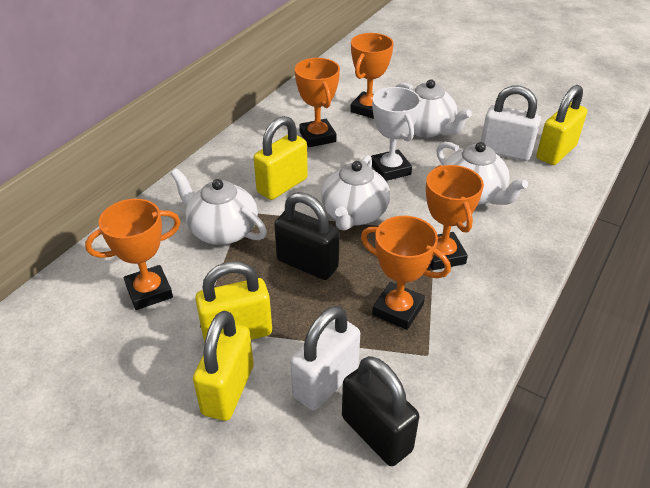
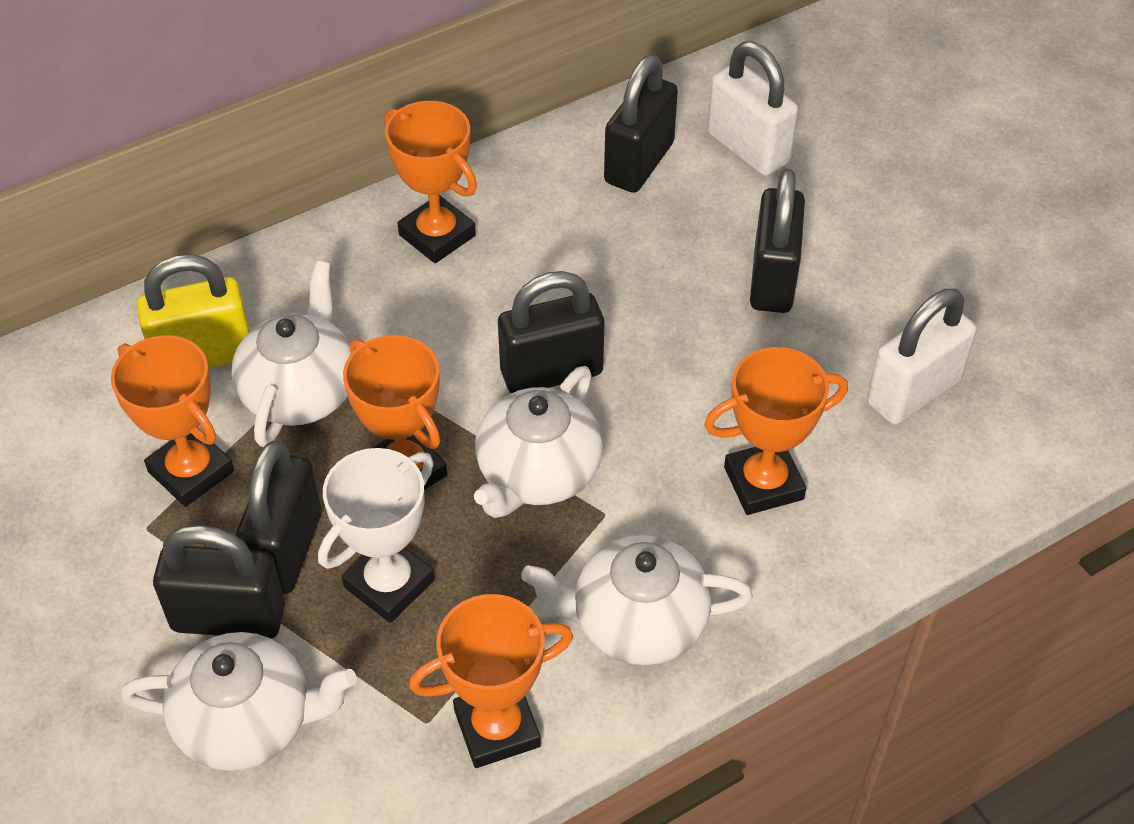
black padlock: 2 -> 5
yellow padlock: 4 -> 1

